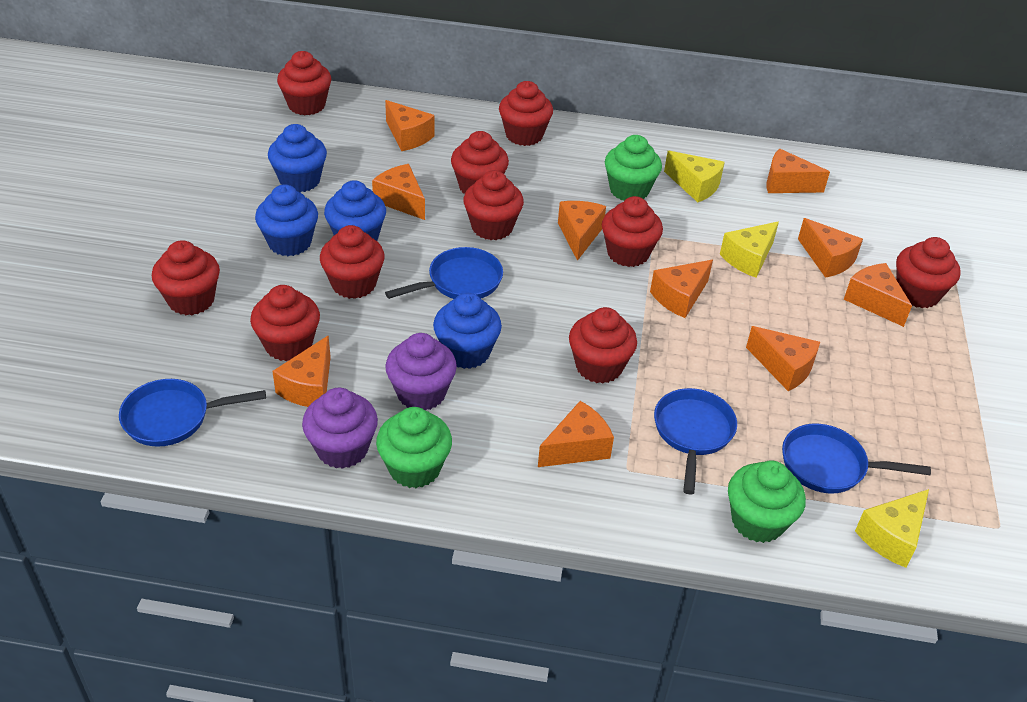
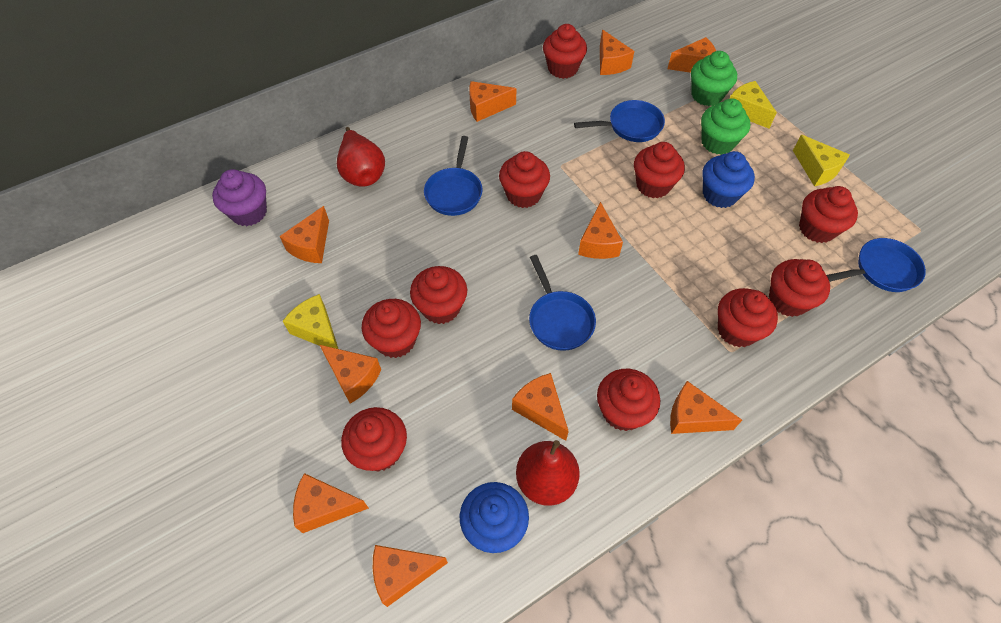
blue cupcake: 4 -> 2
green cupcake: 3 -> 2
purple cupcake: 2 -> 1
red pear: 0 -> 2

